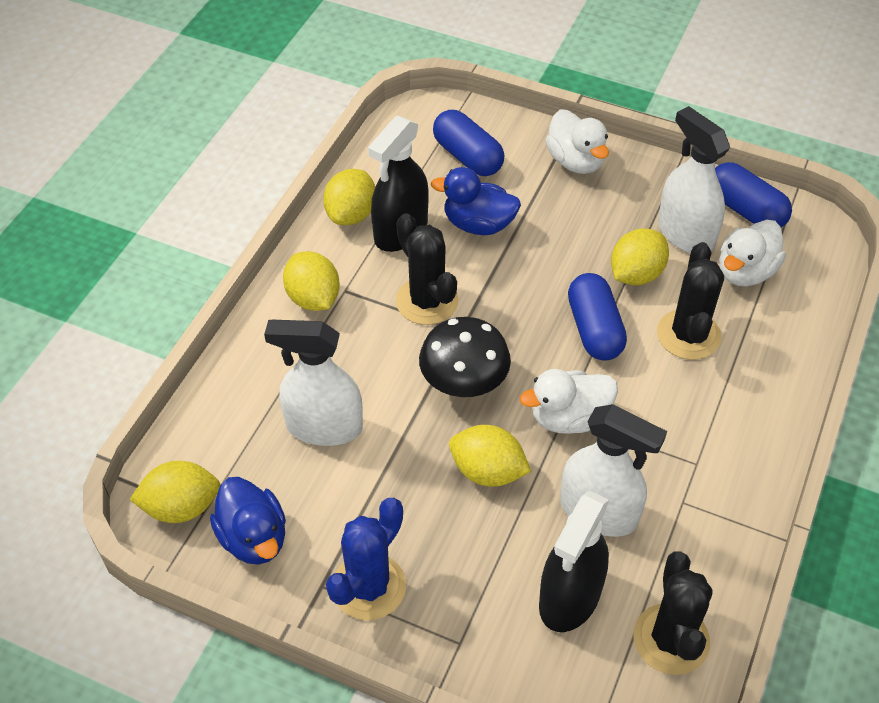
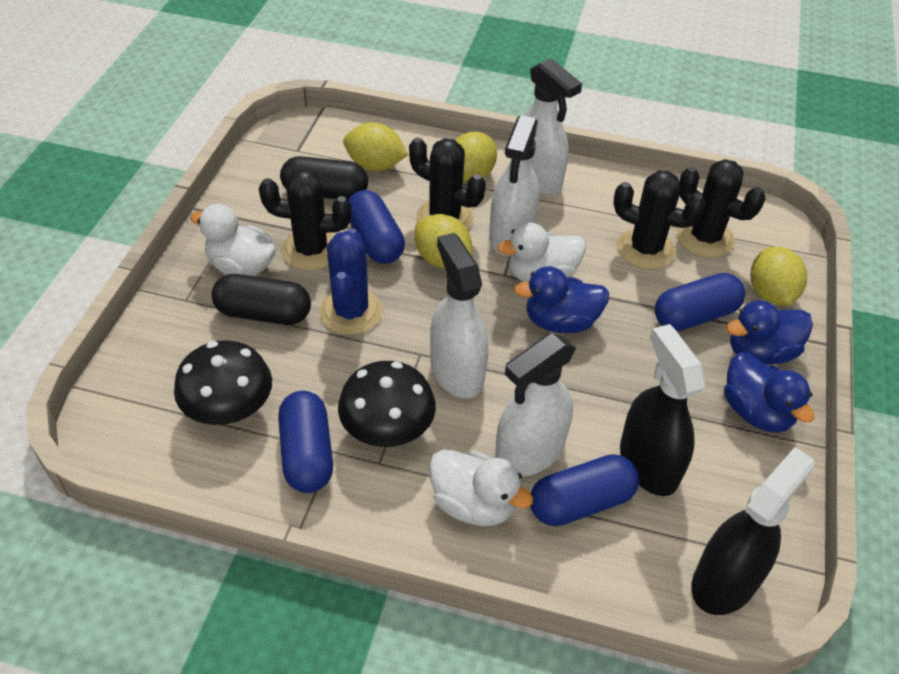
black cactus: 3 -> 4
black capsule: 0 -> 2
black mushroom: 1 -> 2
blue capsule: 3 -> 4
blue duck: 2 -> 3
white spray bottle: 3 -> 4
yellow lemon: 5 -> 4

